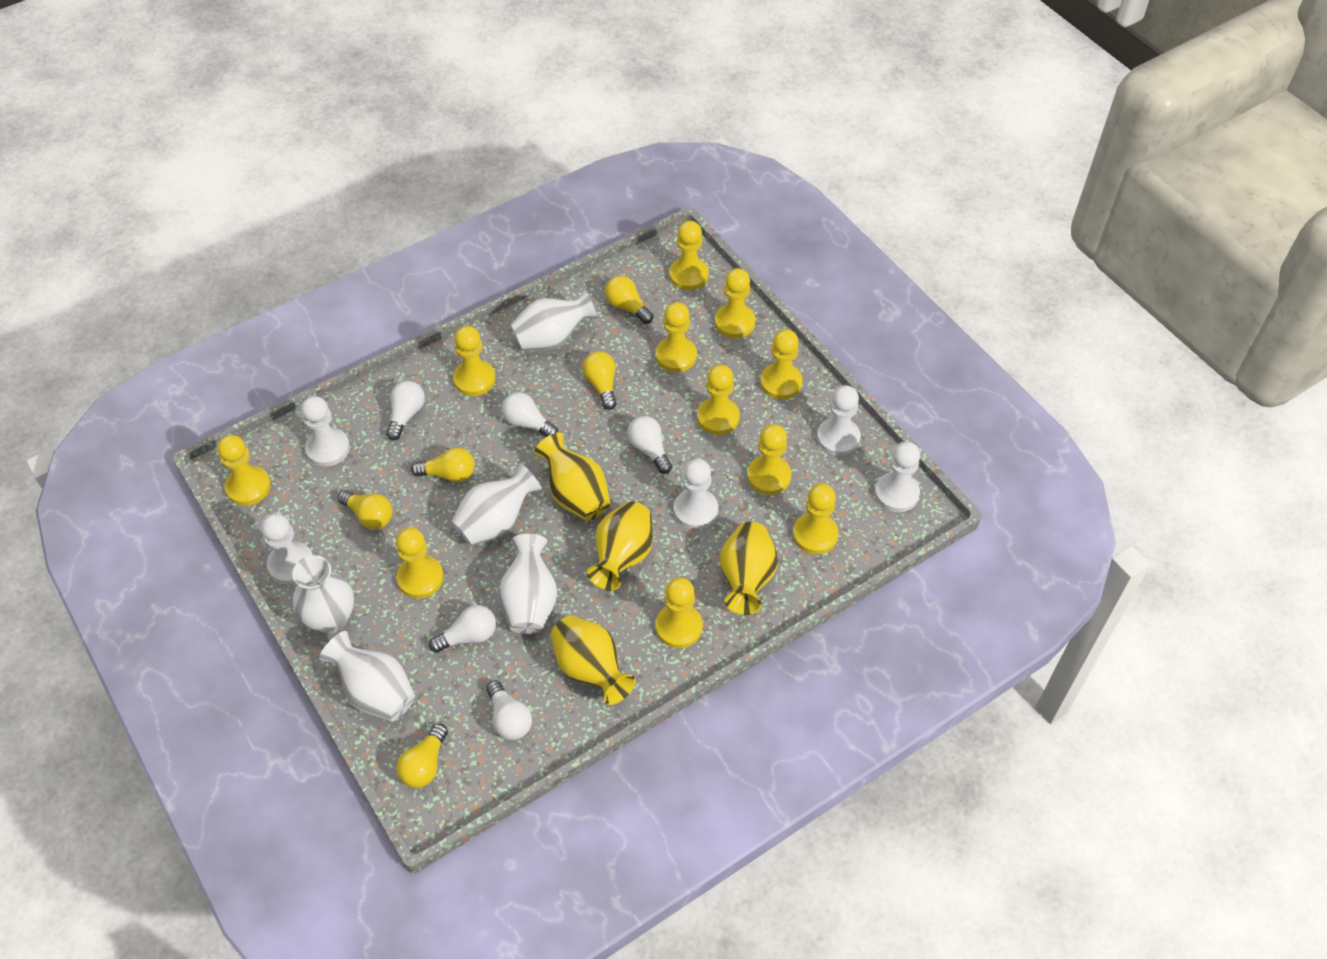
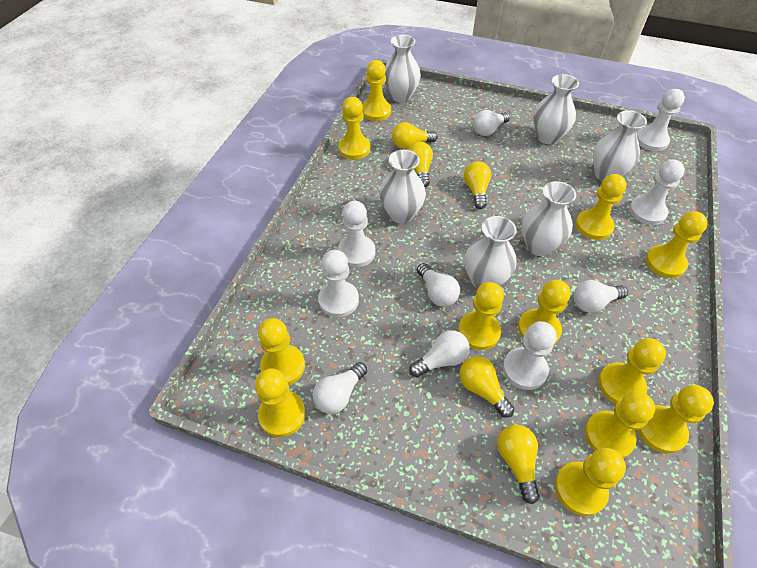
white vase: 5 -> 6
yellow pawn: 11 -> 12
yellow vase: 4 -> 0

